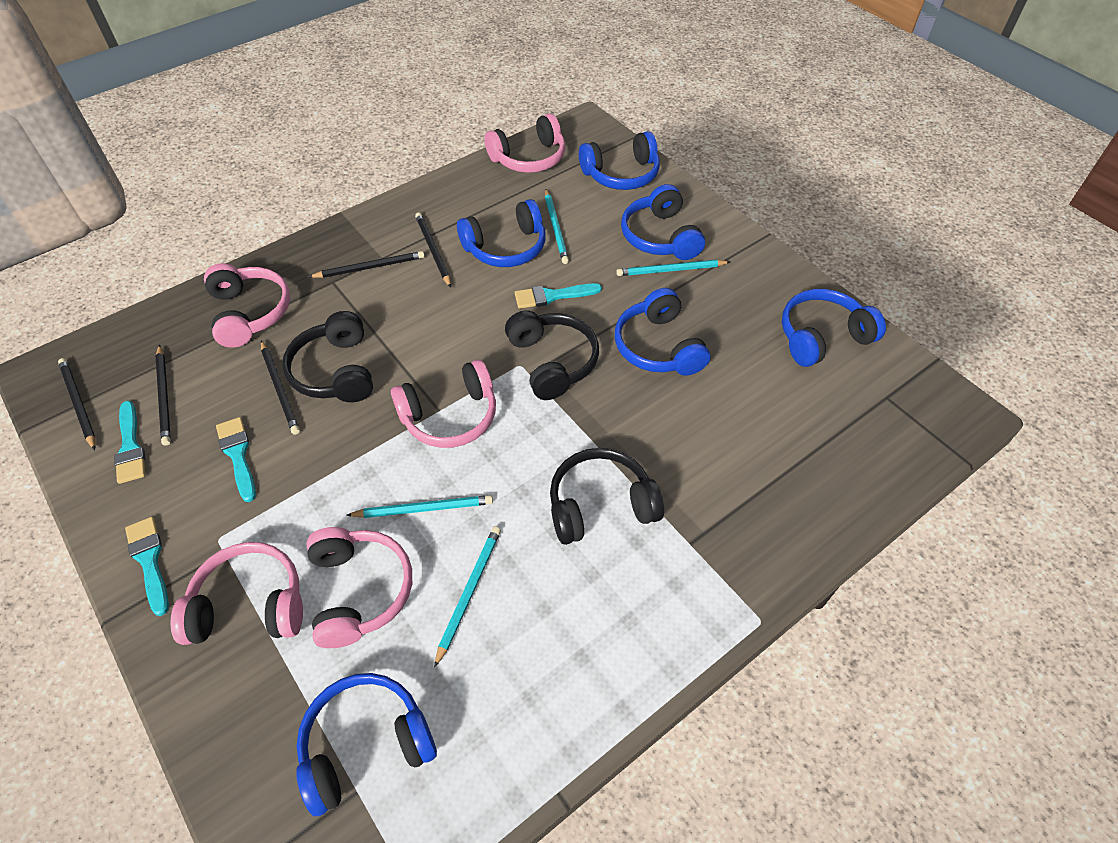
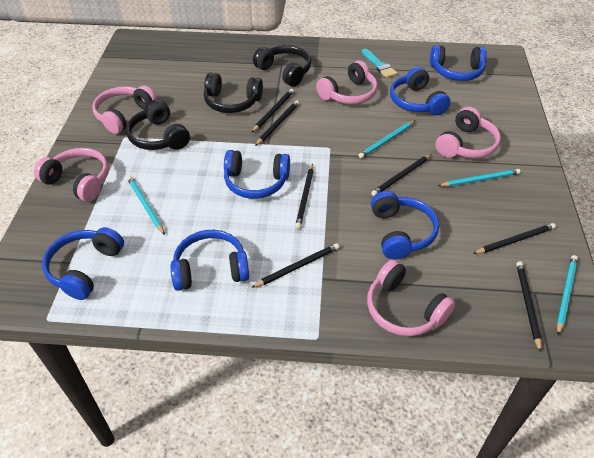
black pencil: 5 -> 7
turquoise brush: 4 -> 1

